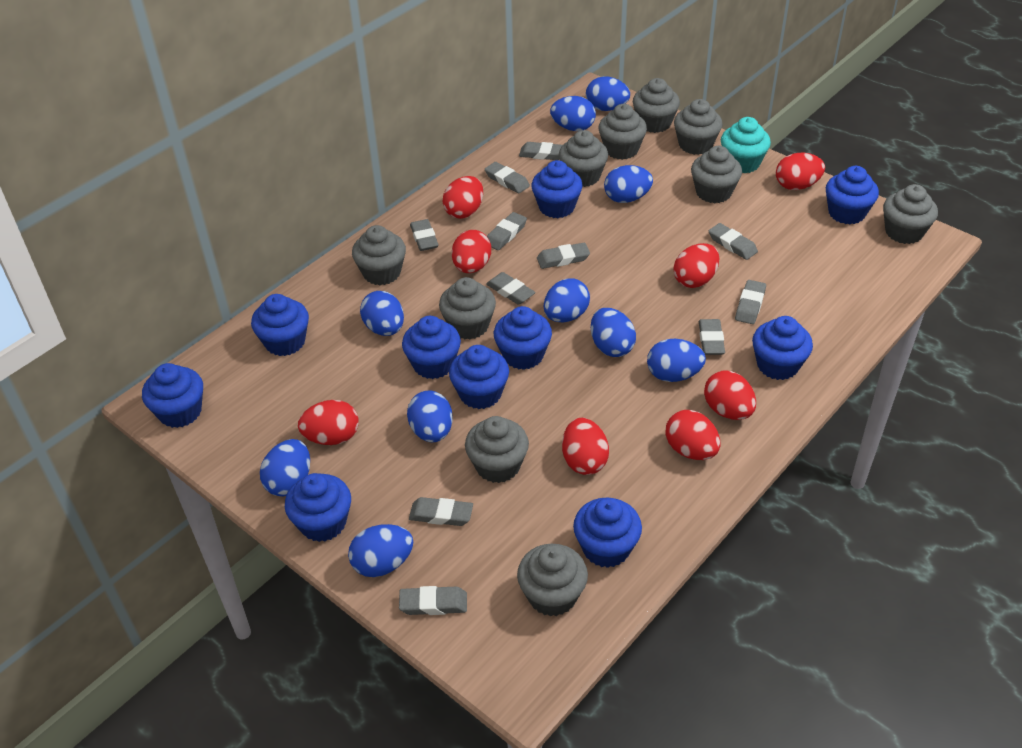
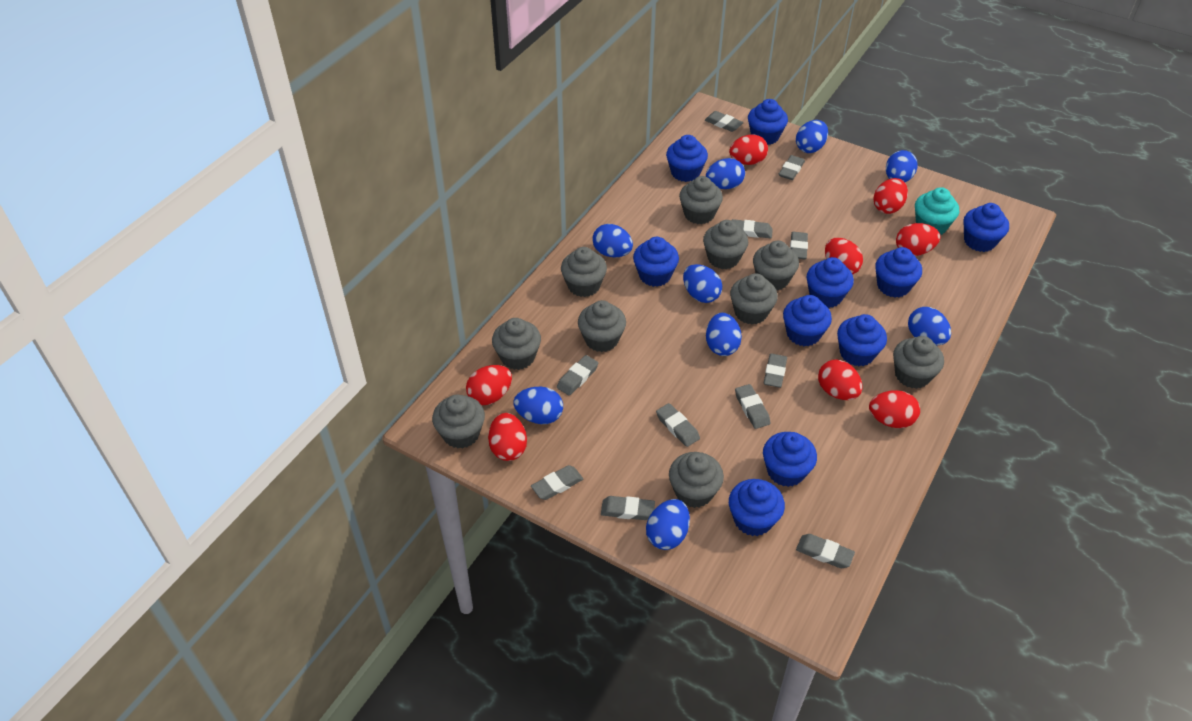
blue egg: 10 -> 9

